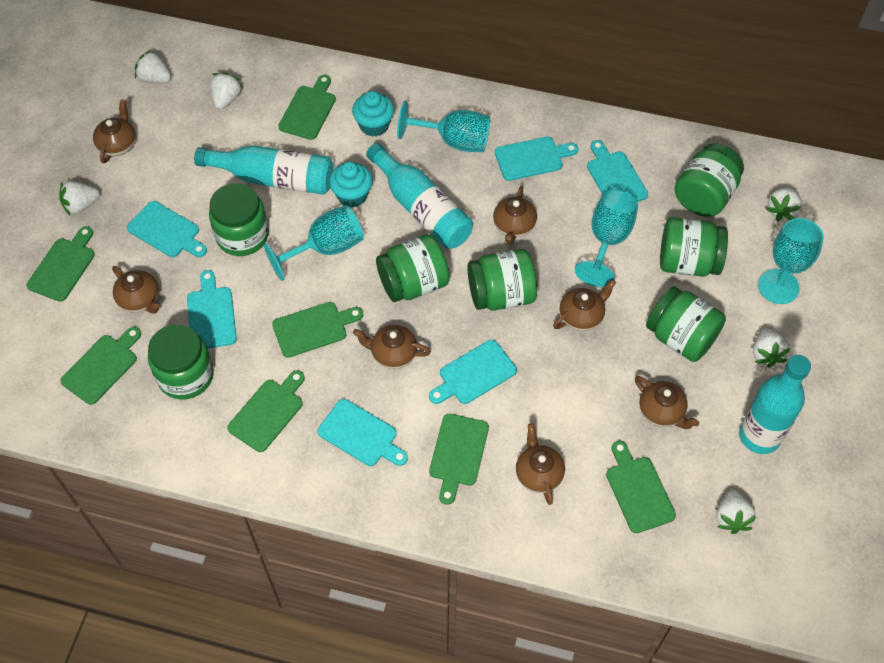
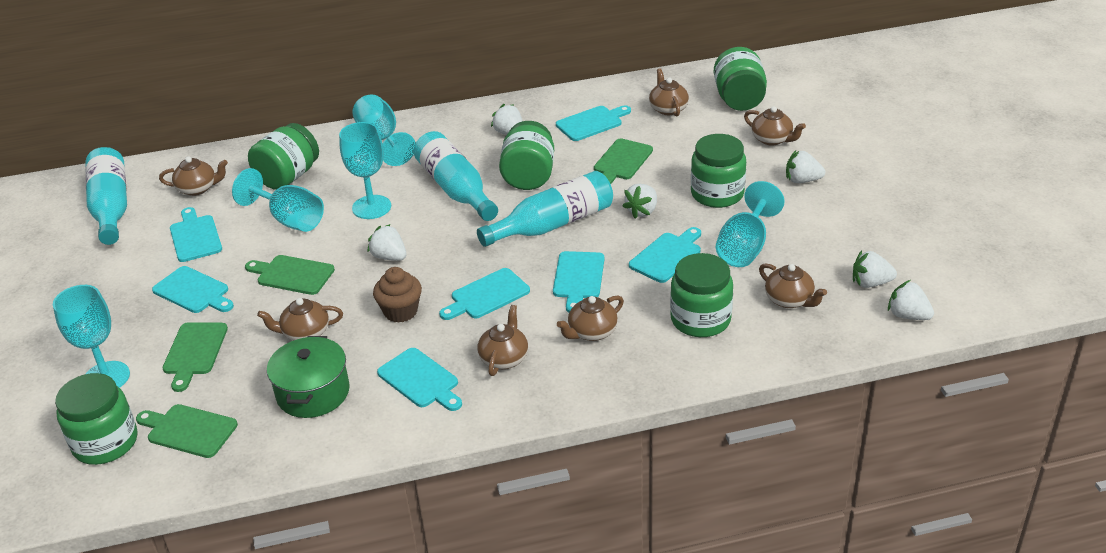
brown cupcake: 0 -> 1
green cutting board: 7 -> 4
green jar: 7 -> 6
green pot: 0 -> 1
turquoise cupcake: 2 -> 0
turquoise cutting board: 6 -> 7
turquoise goblet: 4 -> 5

